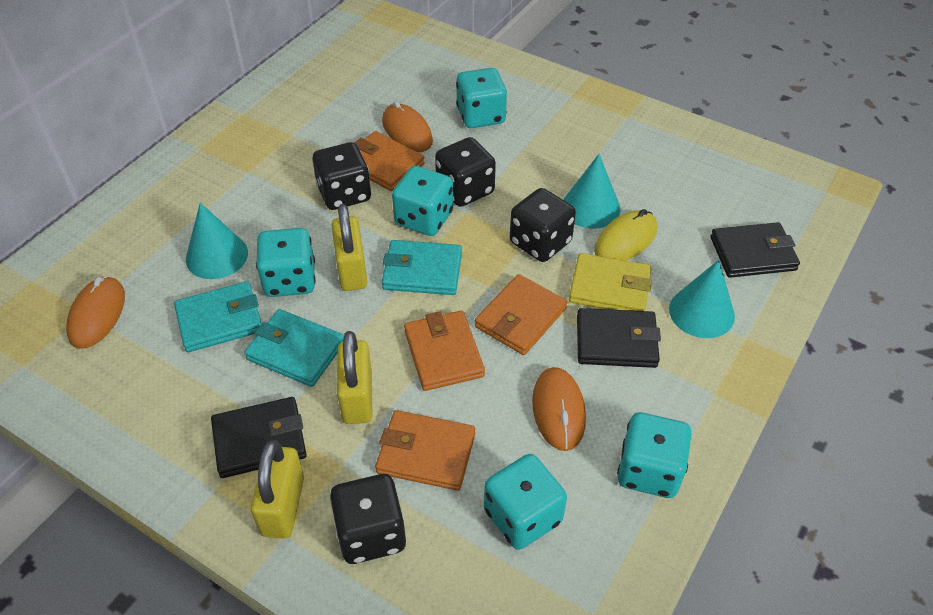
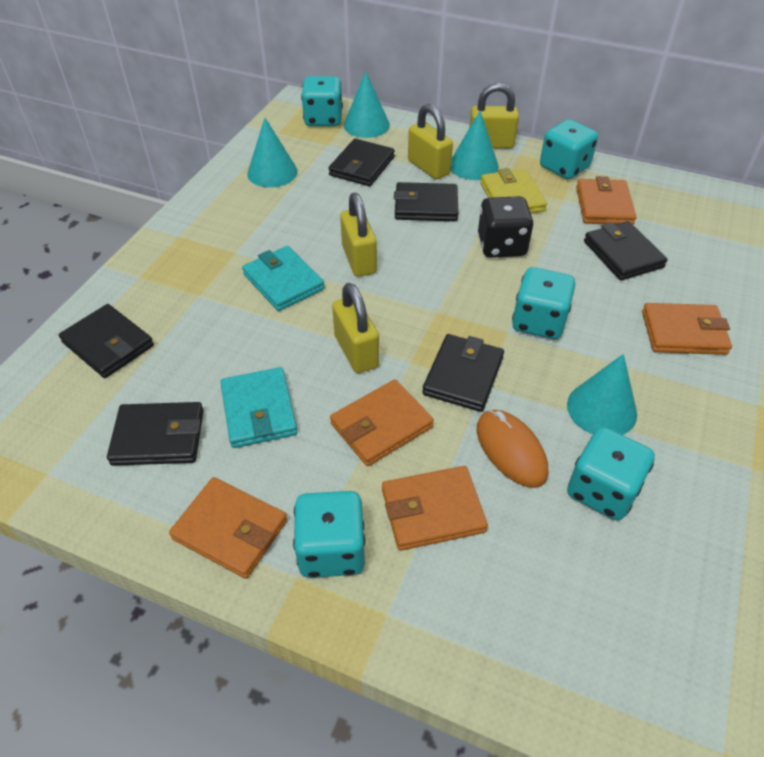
black dice: 4 -> 1
black wallet: 3 -> 6
orange mouse: 3 -> 1
orange wallet: 4 -> 5
turquoise cone: 3 -> 4
turquoise wallet: 3 -> 2
yellow mouse: 1 -> 0
yellow padlock: 3 -> 4

